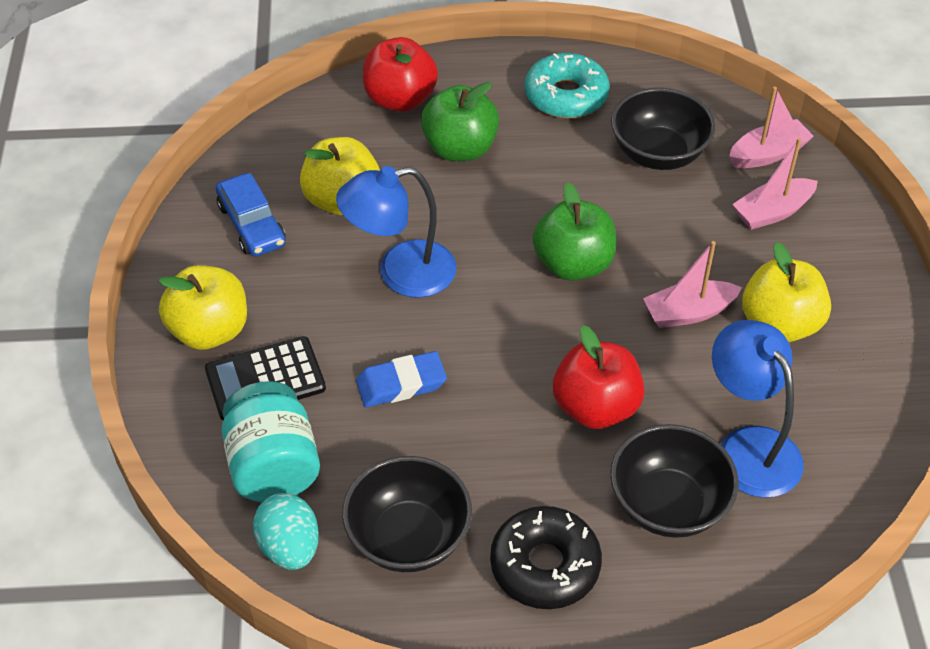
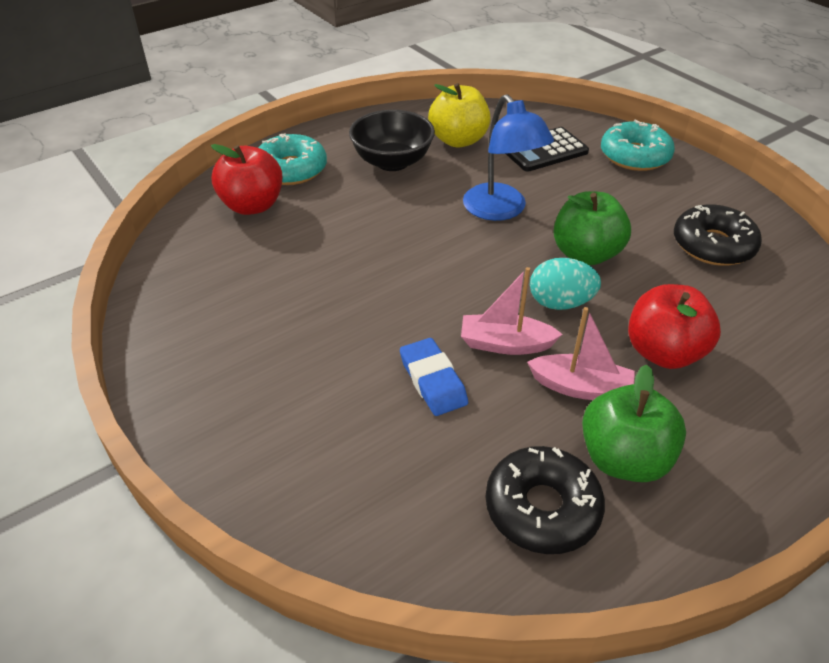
black bowl: 3 -> 1
black donut: 1 -> 2
blue car: 1 -> 0
blue lamp: 2 -> 1
pink boat: 3 -> 2
turquoise donut: 1 -> 2
turquoise jar: 1 -> 0
yellow apple: 3 -> 1

